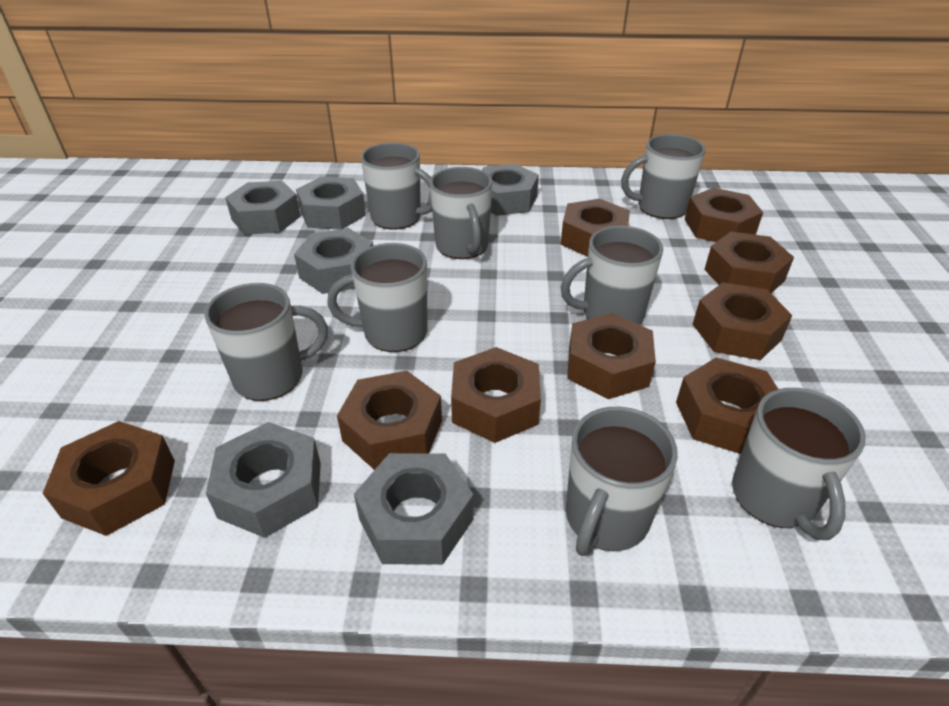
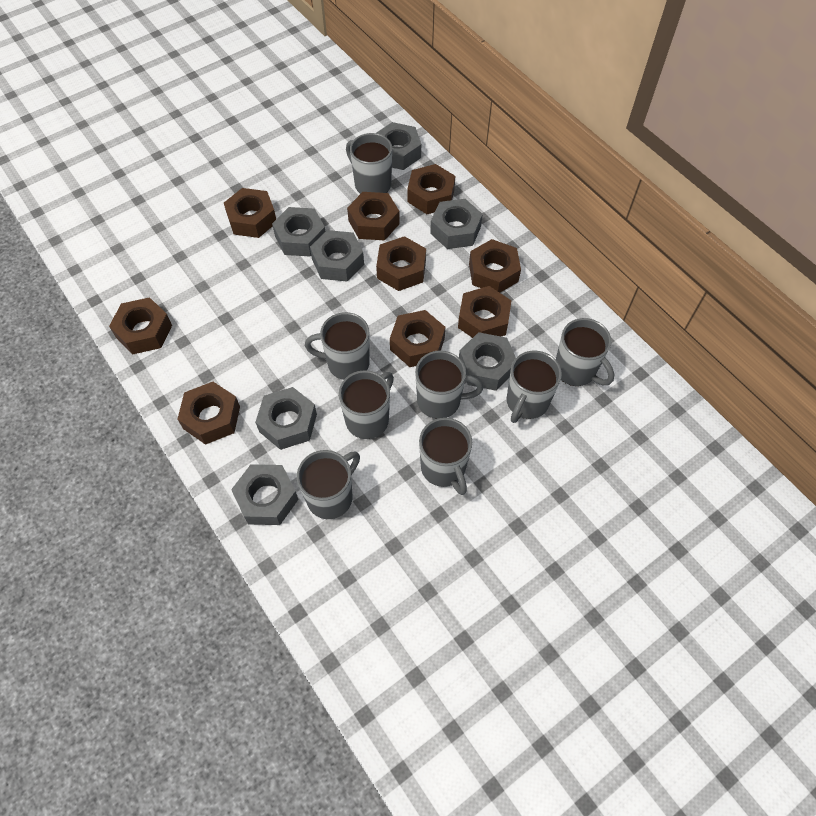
grey nut: 6 -> 7

